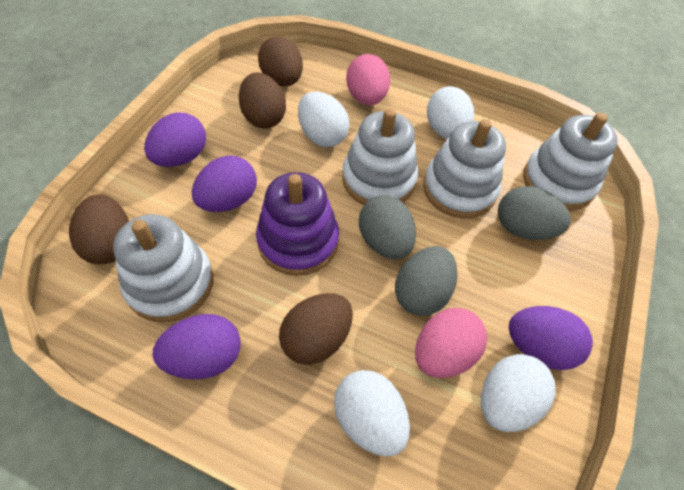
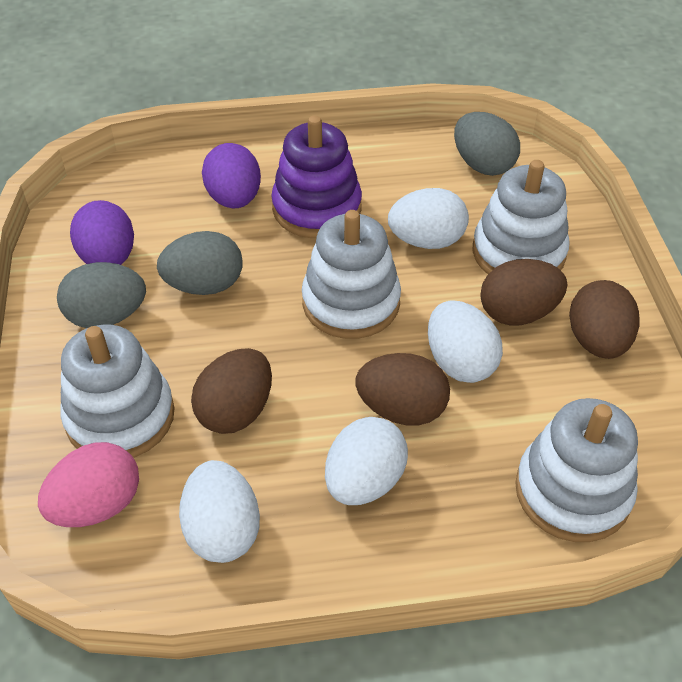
pink egg: 2 -> 1
purple egg: 4 -> 2

